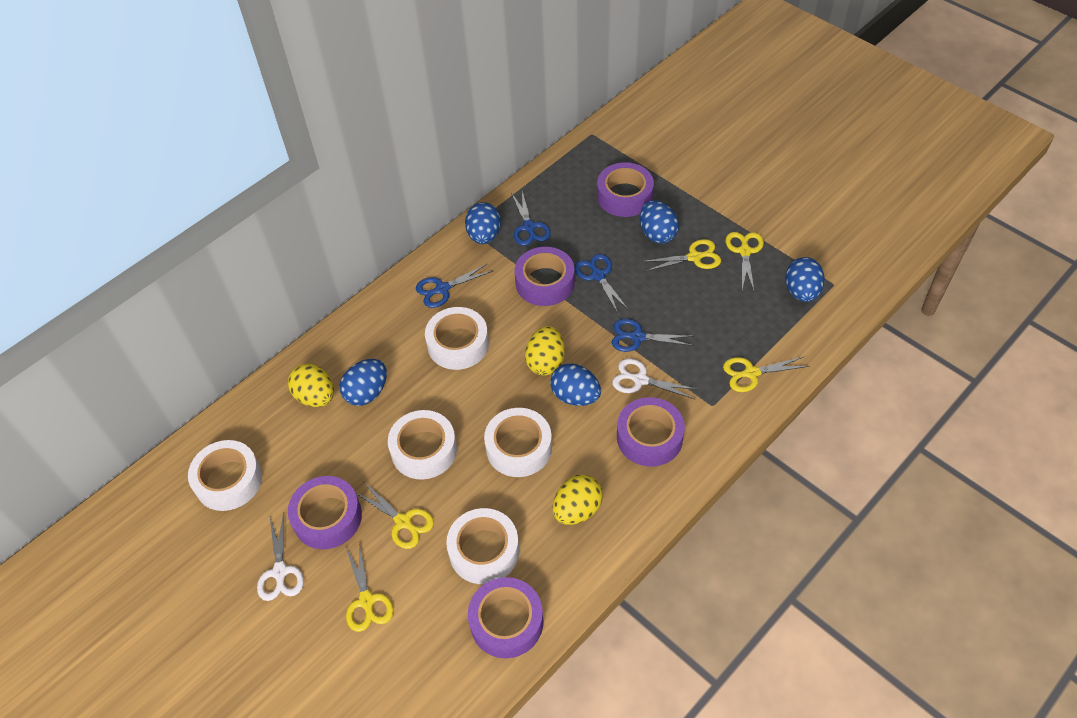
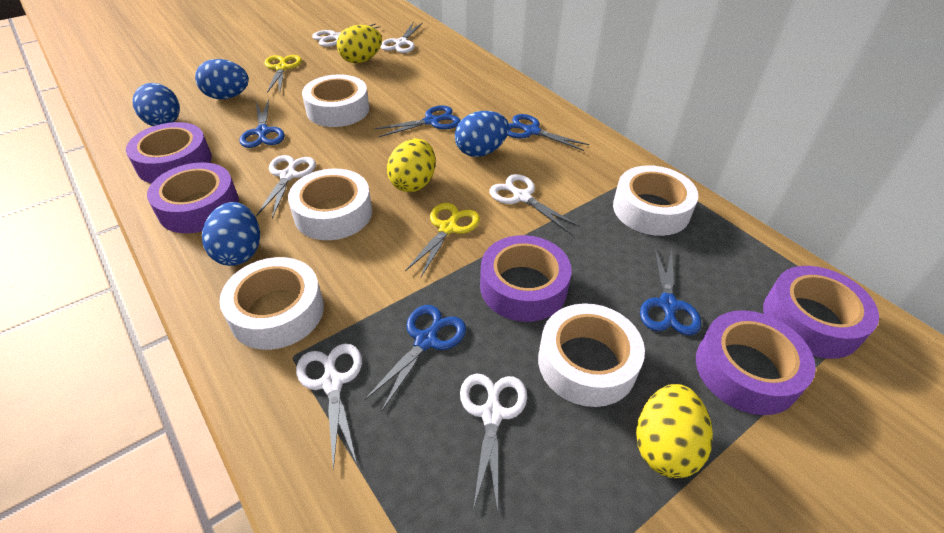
blue egg: 5 -> 4
blue scissors: 4 -> 5
white scissors: 2 -> 6
yellow scissors: 5 -> 2

